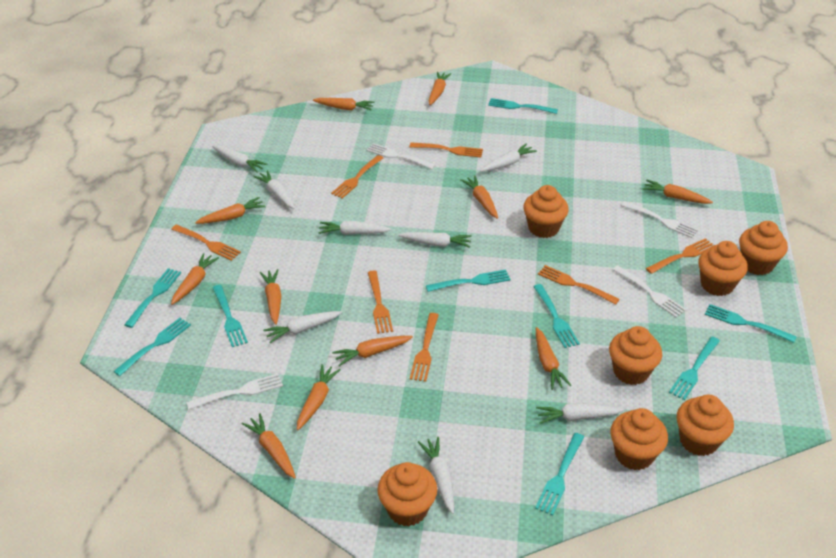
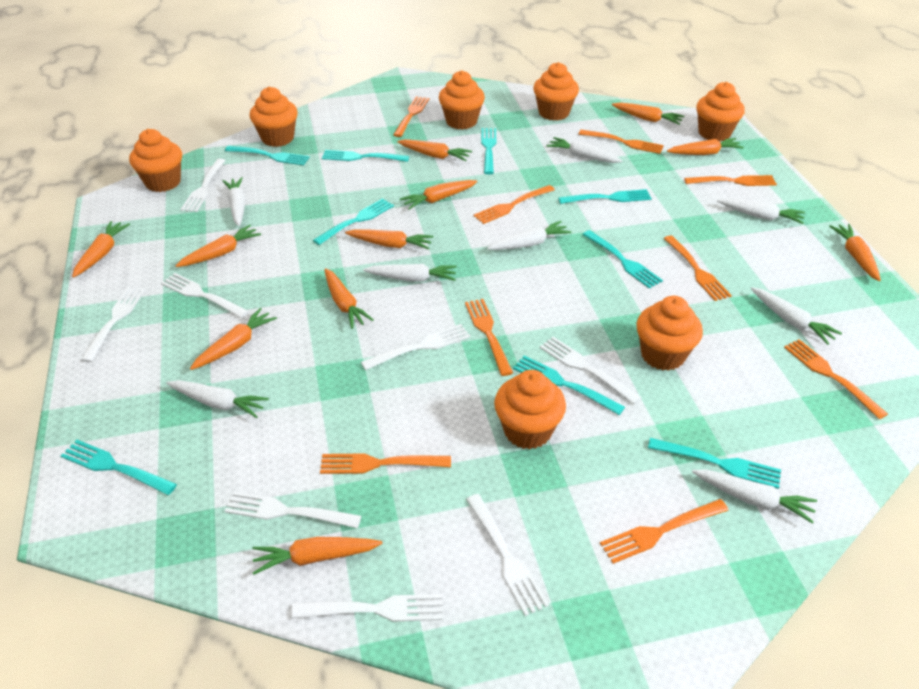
orange fork: 7 -> 9
white fork: 4 -> 8

